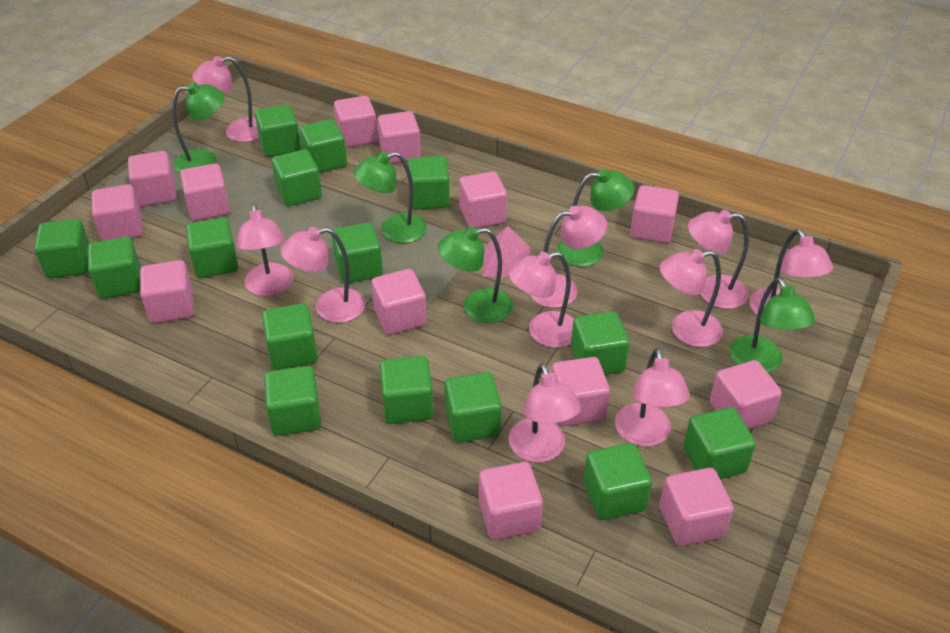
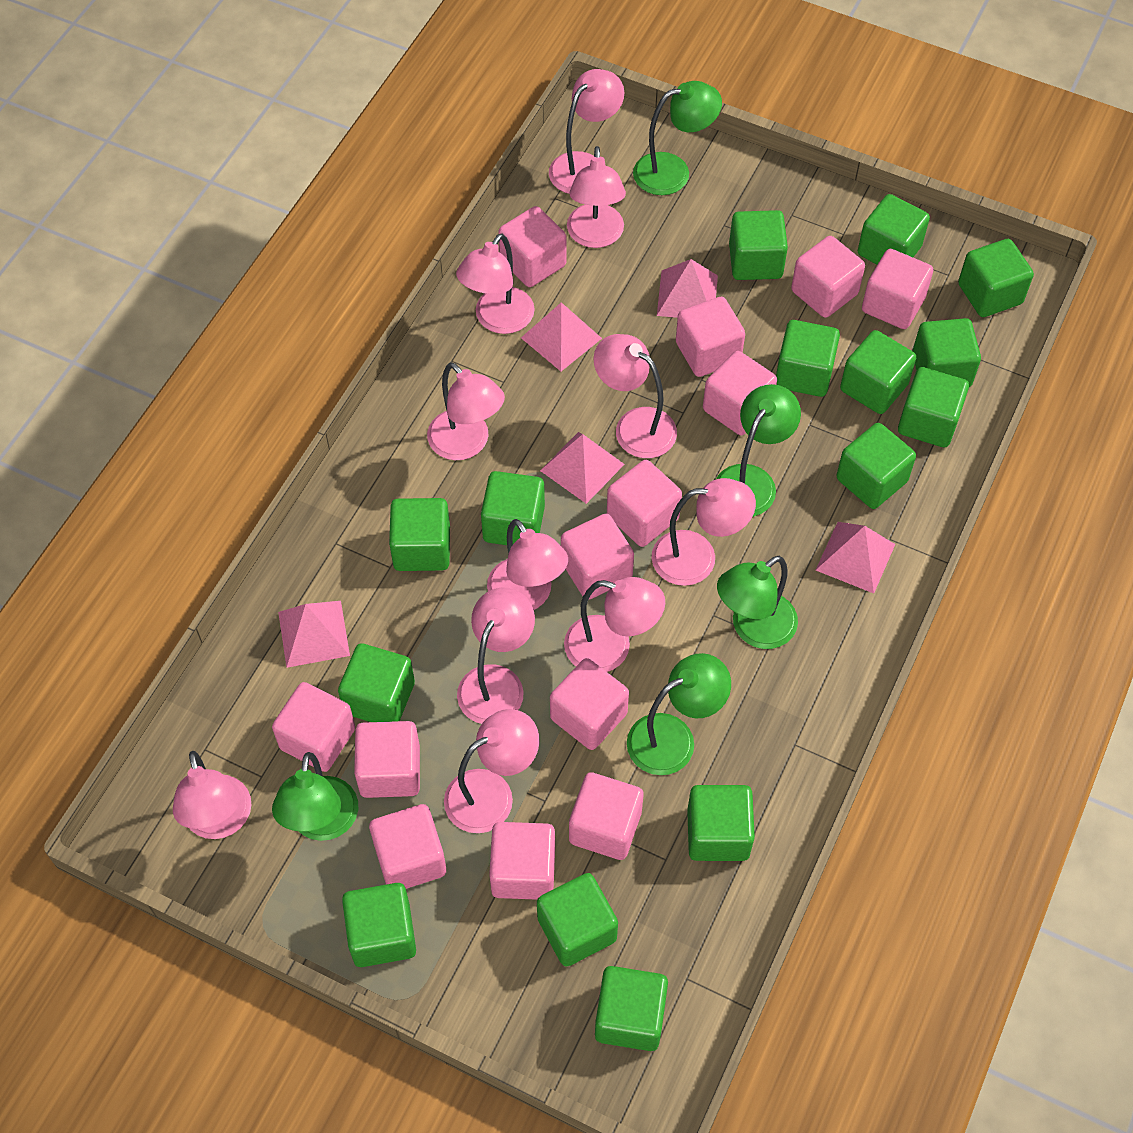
pink lamp: 10 -> 11
pink pyramid: 1 -> 5

